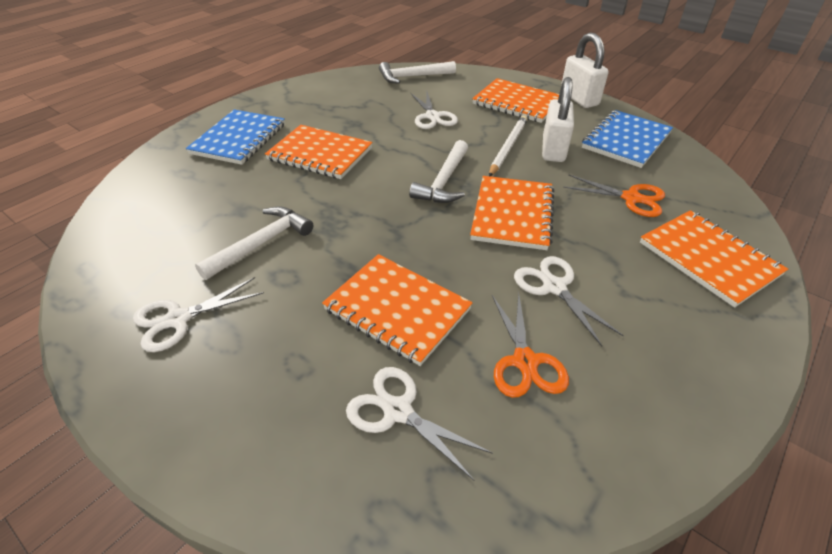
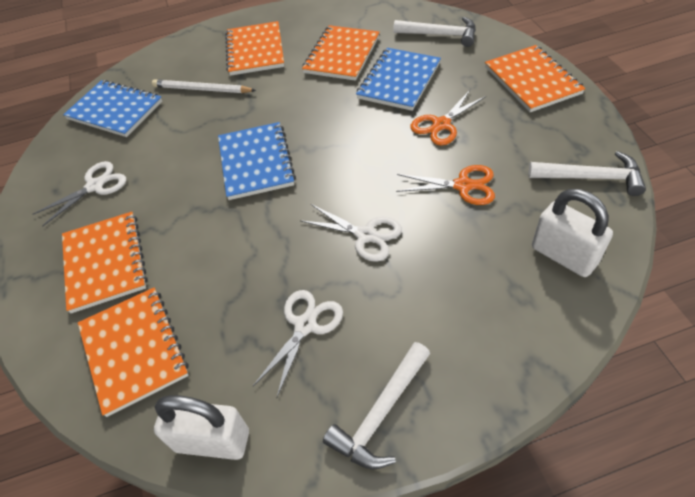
blue notebook: 2 -> 3
white scissors: 4 -> 3

